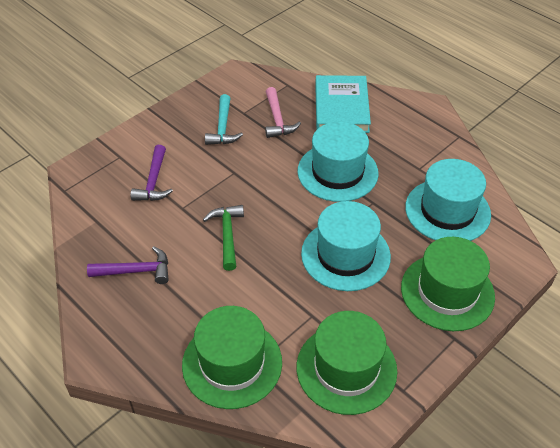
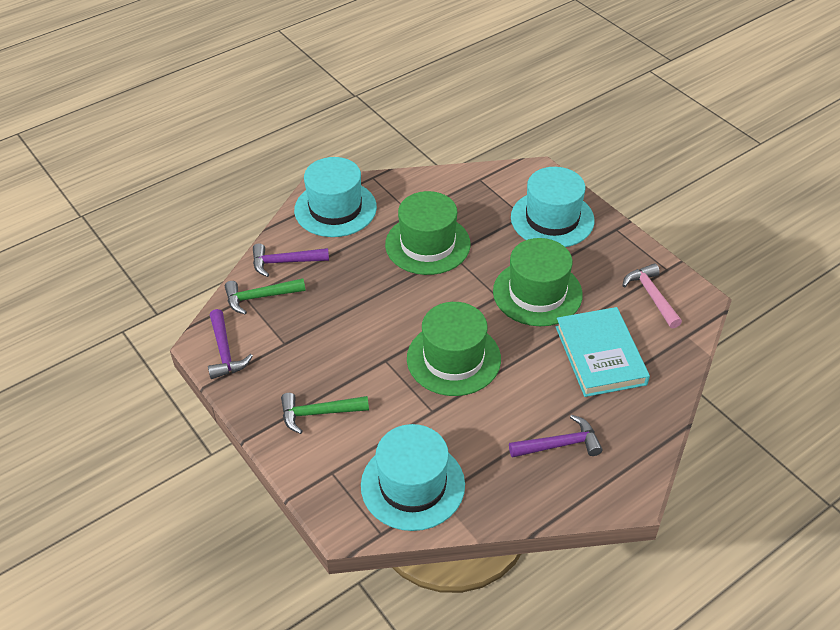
green hammer: 1 -> 2
purple hammer: 2 -> 3
turquoise hammer: 1 -> 0

